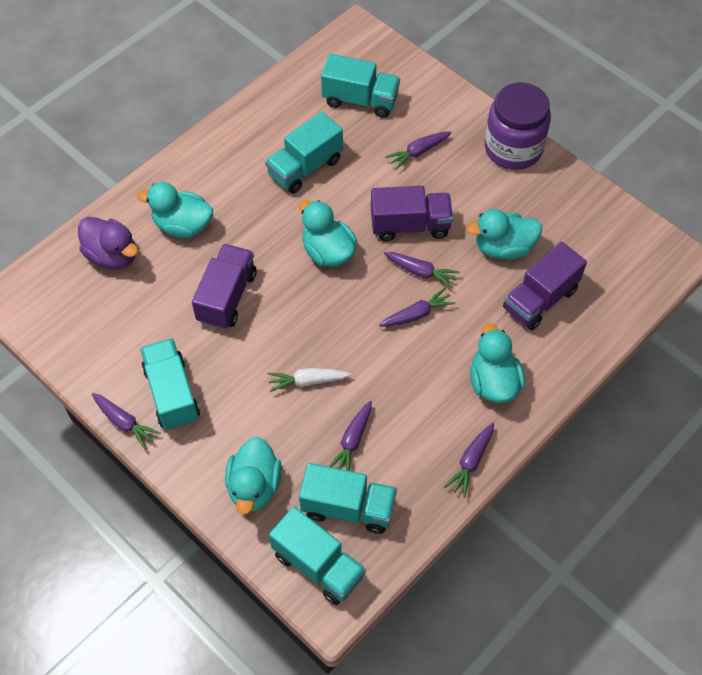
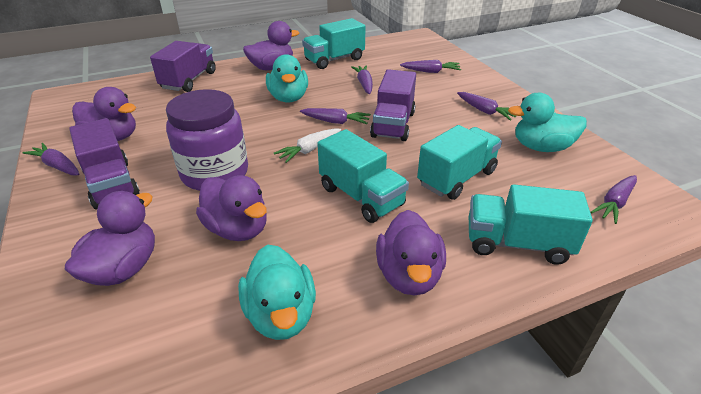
purple duck: 1 -> 5
turquoise duck: 5 -> 3
turquoise truck: 5 -> 4

